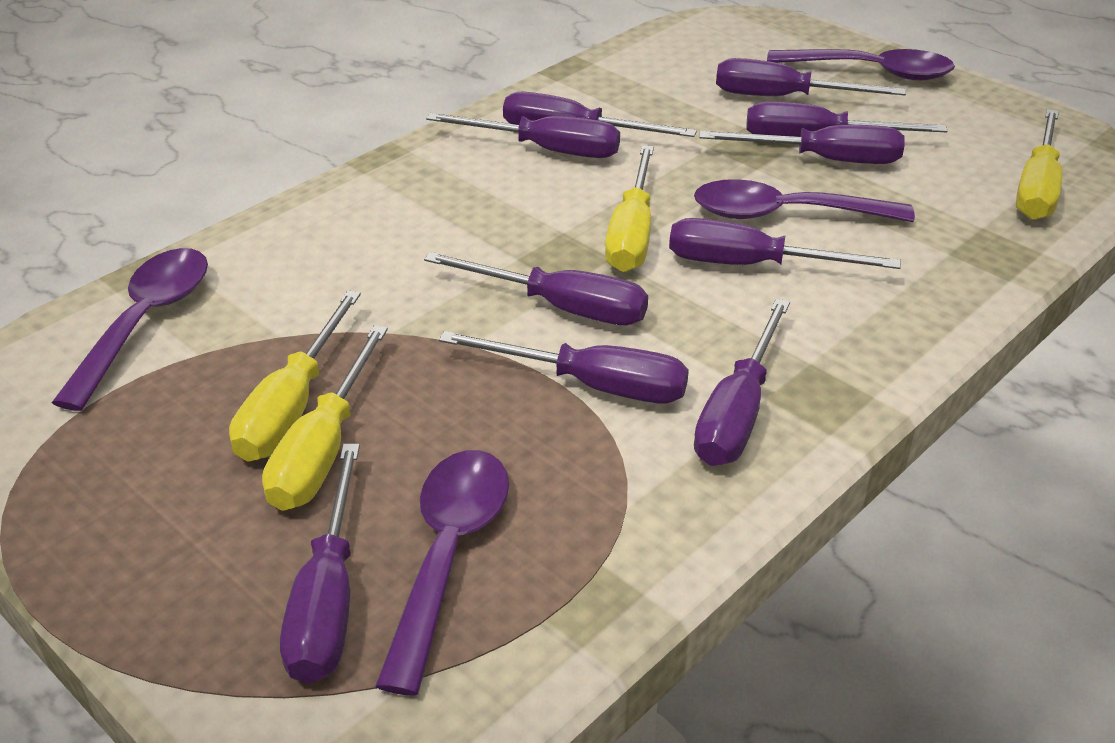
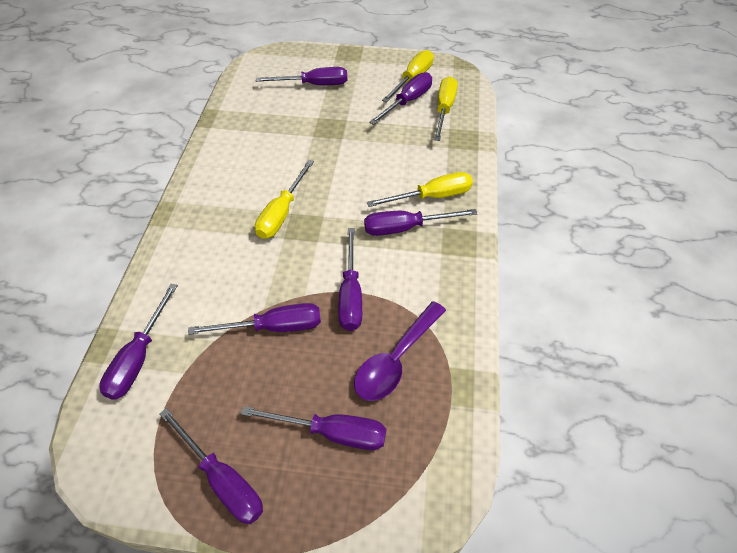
purple screwdriver: 10 -> 8
purple spoon: 4 -> 1

